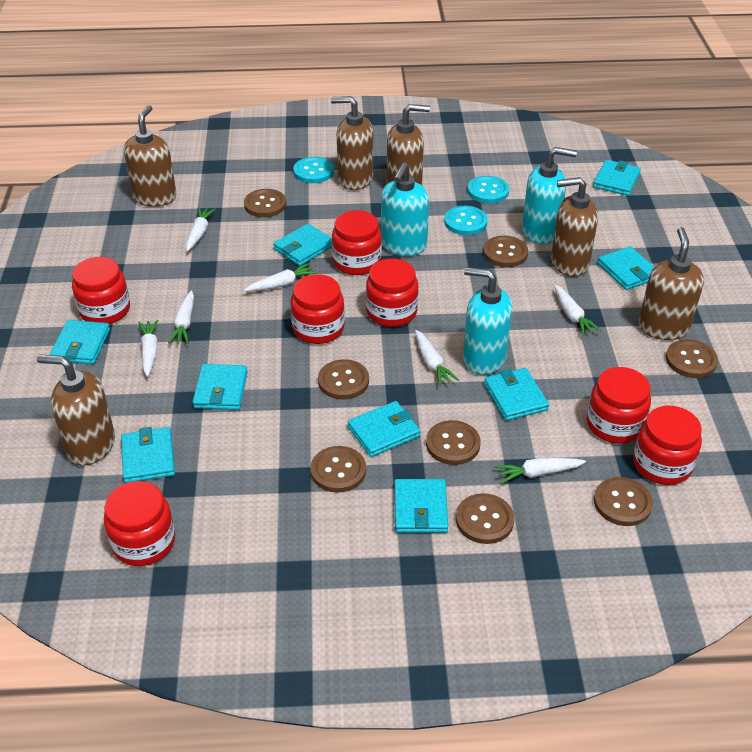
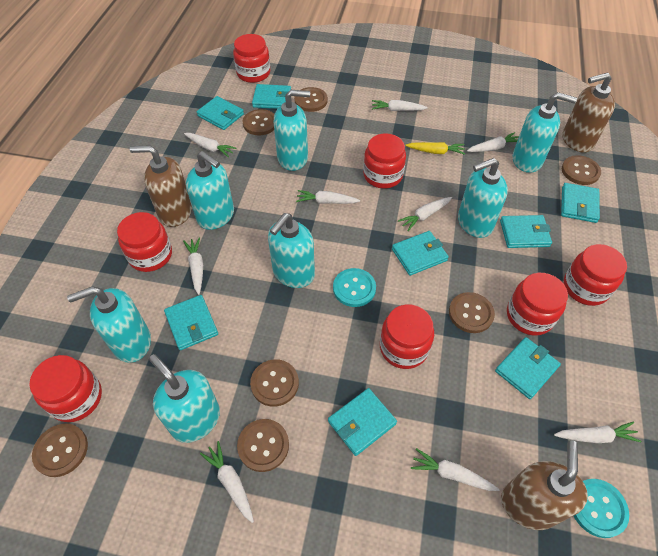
brown button: 8 -> 7
brown soap dispenser: 6 -> 3
turquoise button: 3 -> 2
turquoise soap dispenser: 3 -> 7
turquoise wallet: 9 -> 8
white carrot: 7 -> 9
yellow carrot: 0 -> 1

